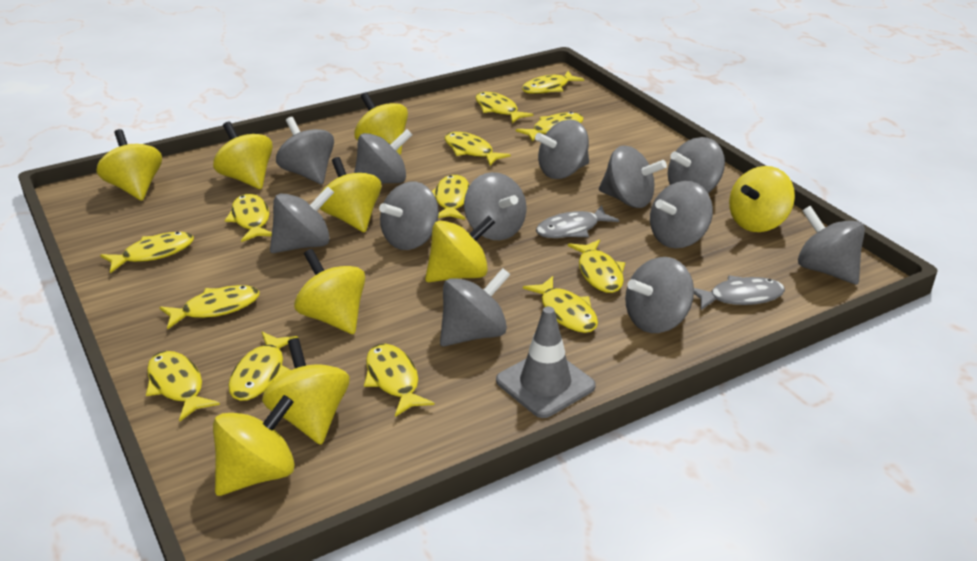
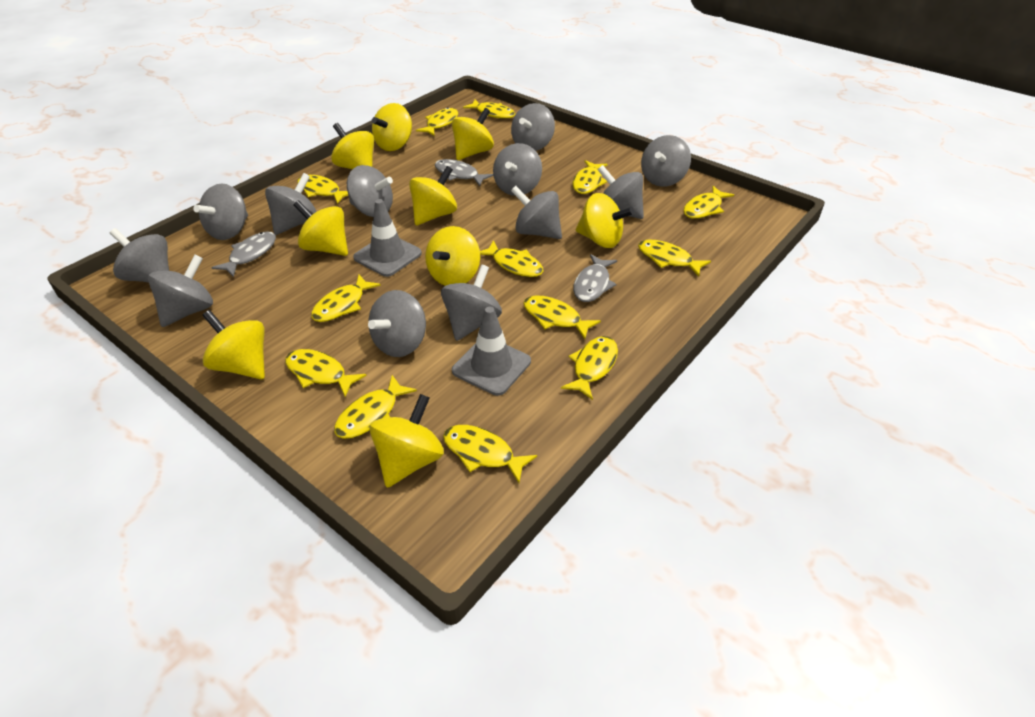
grey fish: 2 -> 3
grey traffic cone: 1 -> 2

